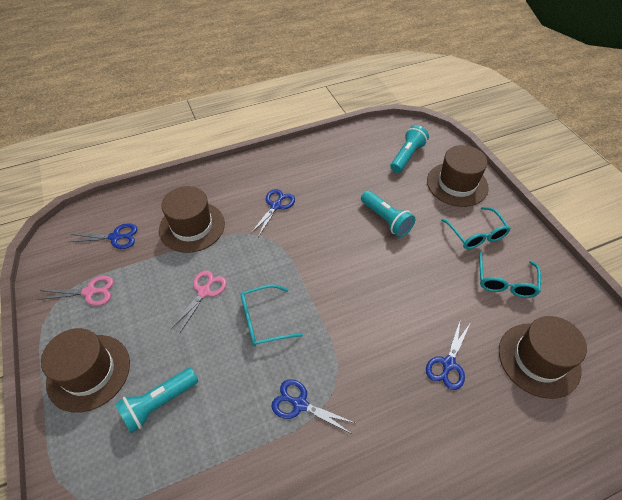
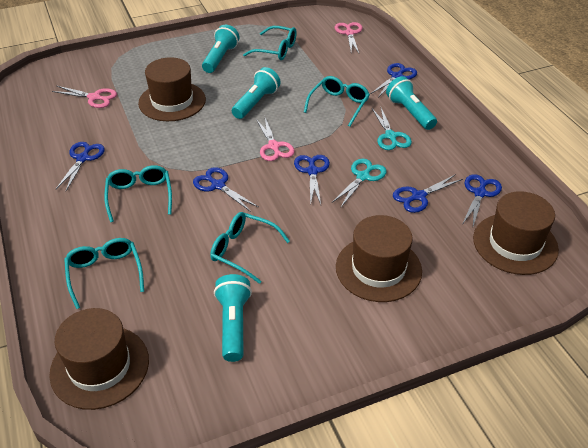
blue scissors: 4 -> 6
pink scissors: 2 -> 3
turquoise flashlight: 3 -> 4
turquoise glasses: 3 -> 5
turquoise scissors: 0 -> 2

